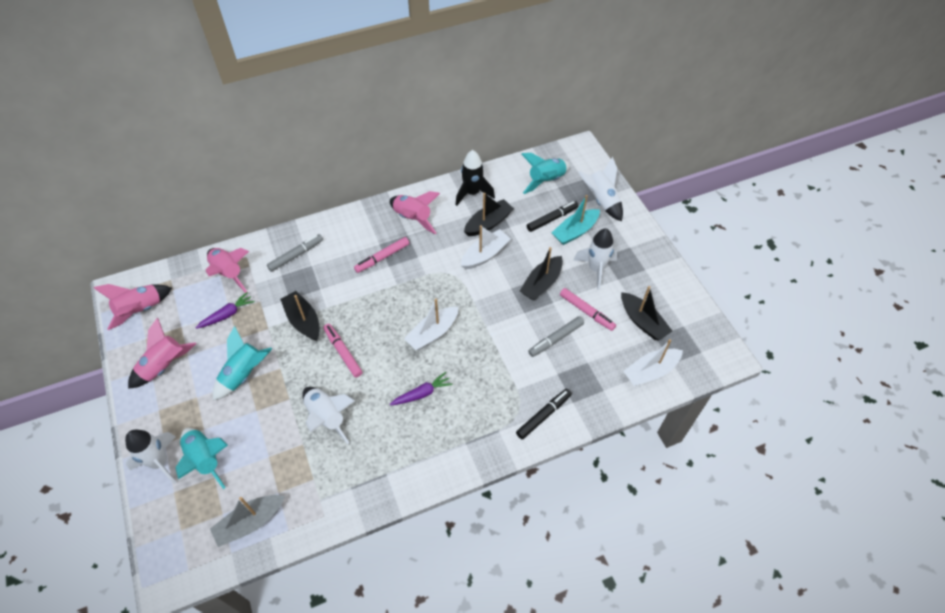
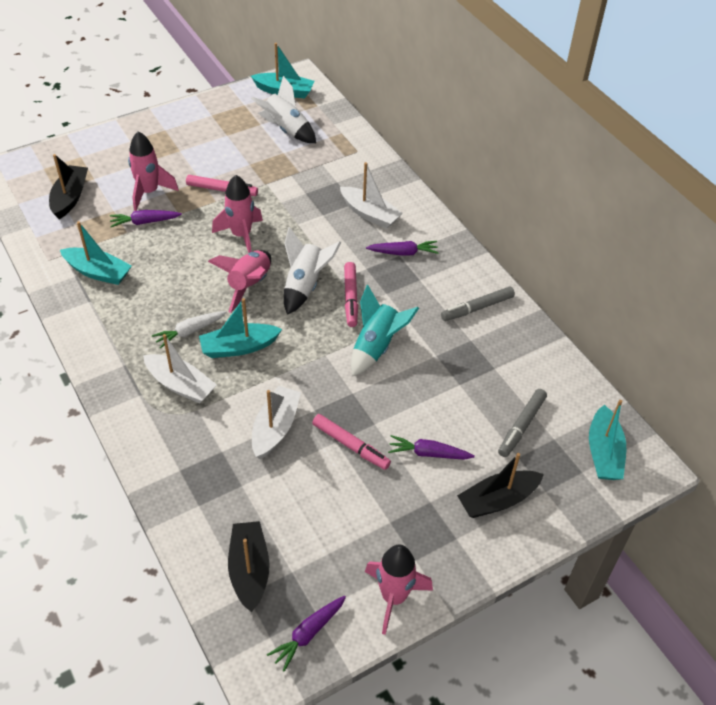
black boat: 4 -> 3
black marker: 2 -> 0
black rocket: 1 -> 0
grey boat: 1 -> 0
purple carrot: 2 -> 4
turquoise boat: 1 -> 4
turquoise rocket: 3 -> 1
white carrot: 0 -> 1
white rocket: 4 -> 2

